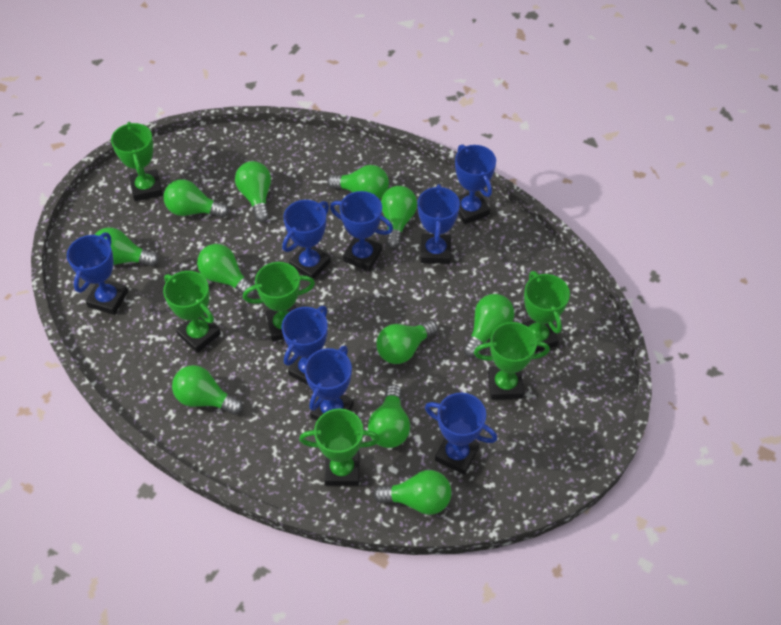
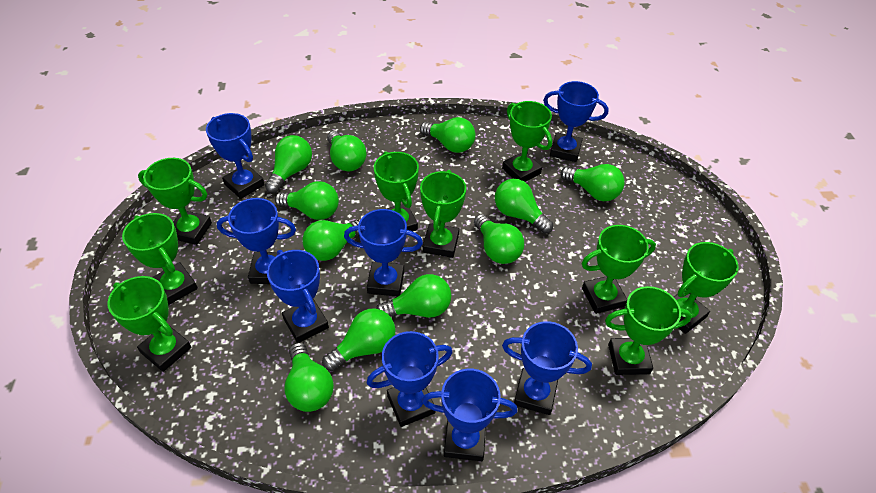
green trophy: 6 -> 9

